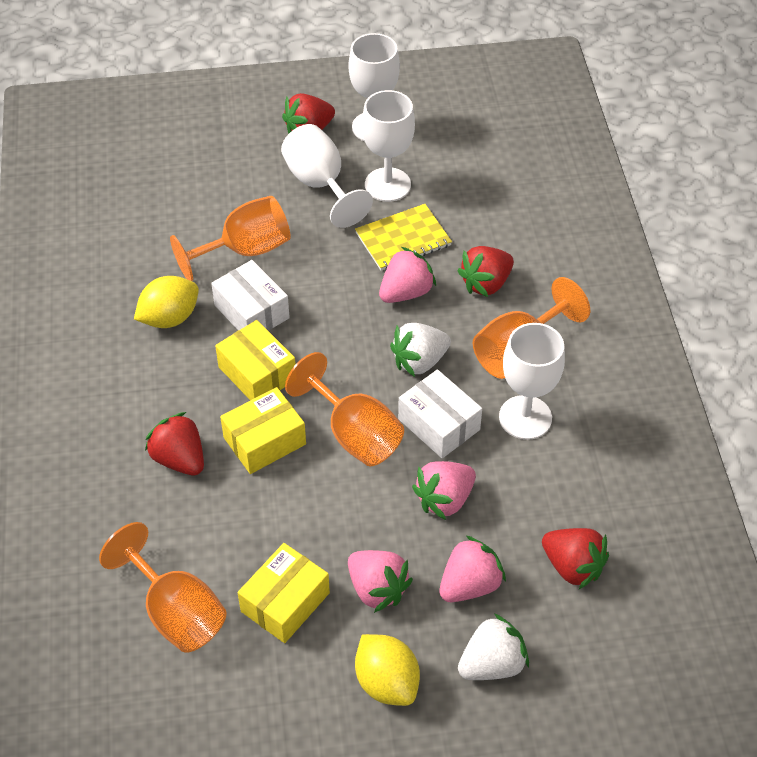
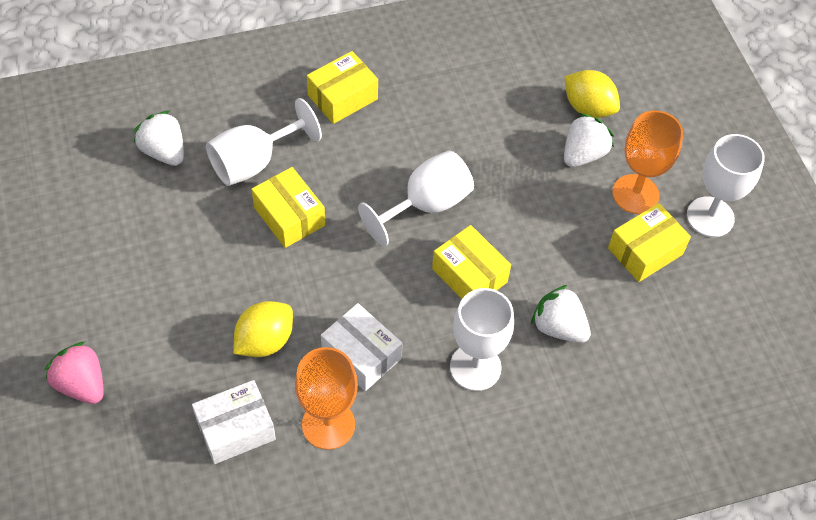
orange goblet: 4 -> 2
pink strawberry: 4 -> 1
red strawberry: 4 -> 0
white strawberry: 2 -> 3
yellow box: 3 -> 4
yellow notebook: 1 -> 0

